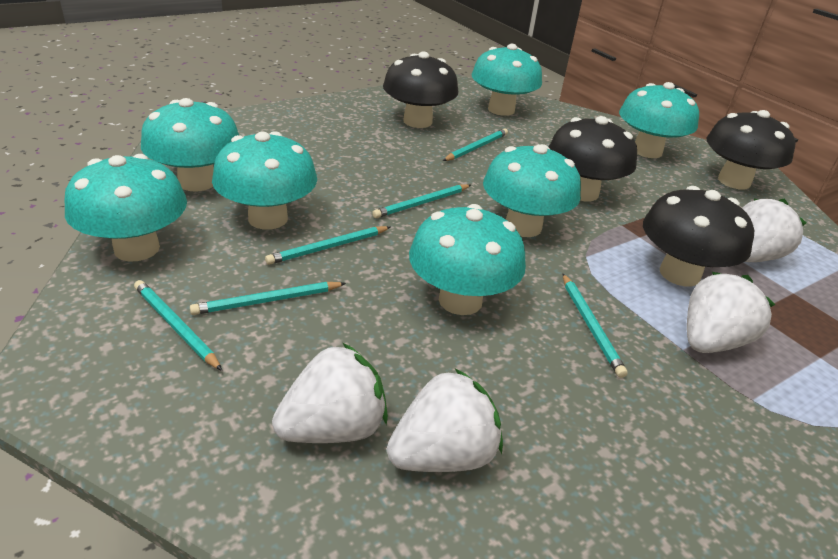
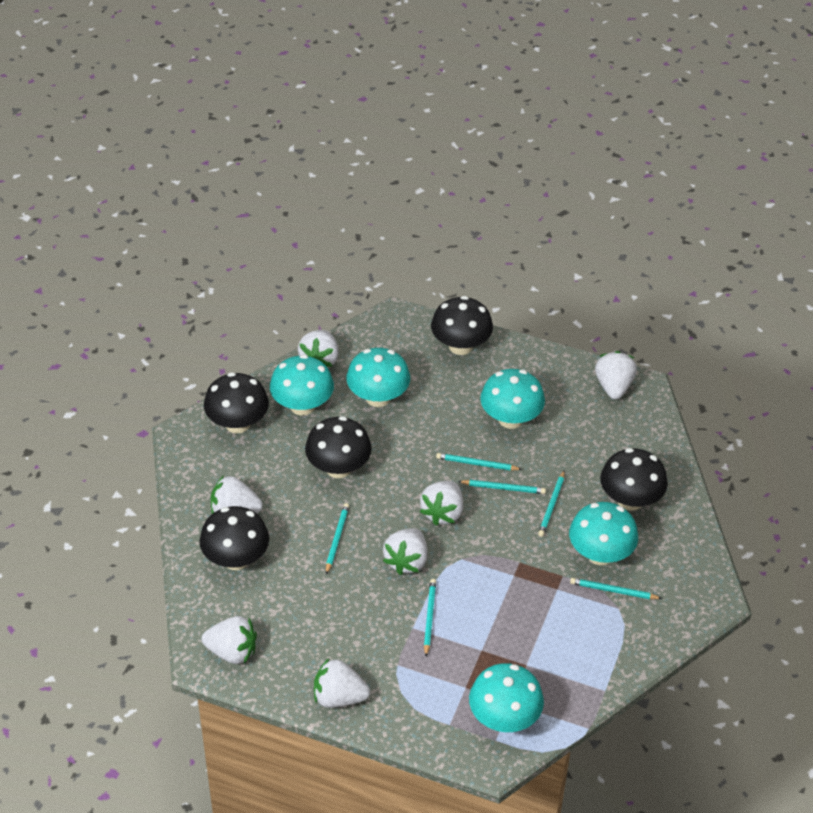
black mushroom: 4 -> 5
turquoise mushroom: 7 -> 5
white strawberry: 4 -> 7

